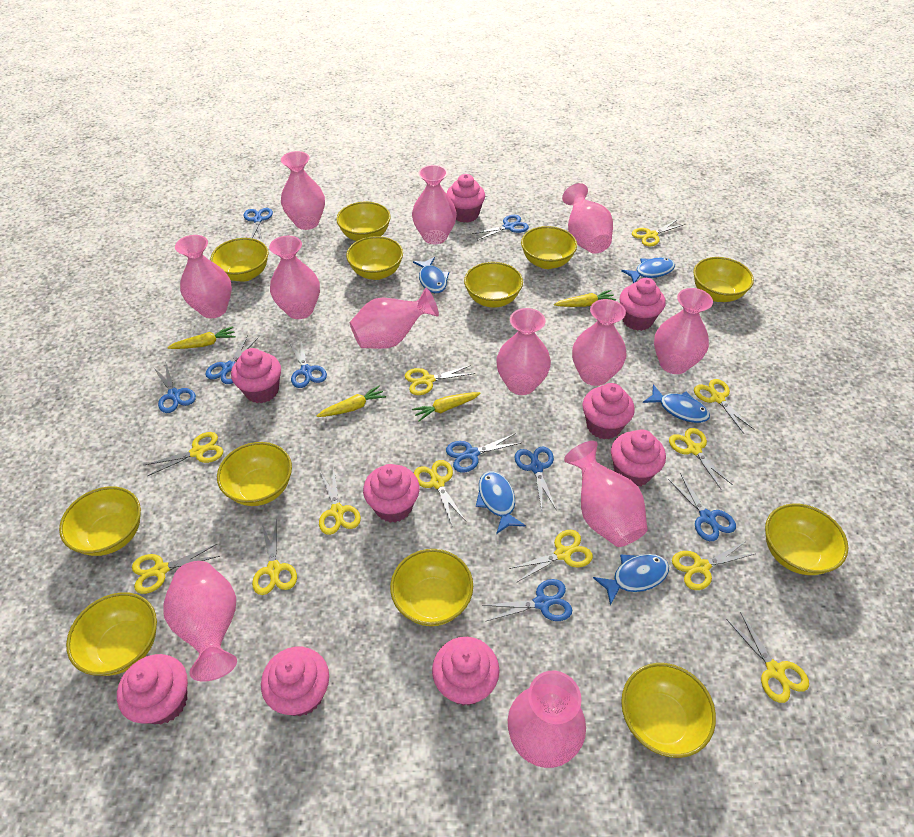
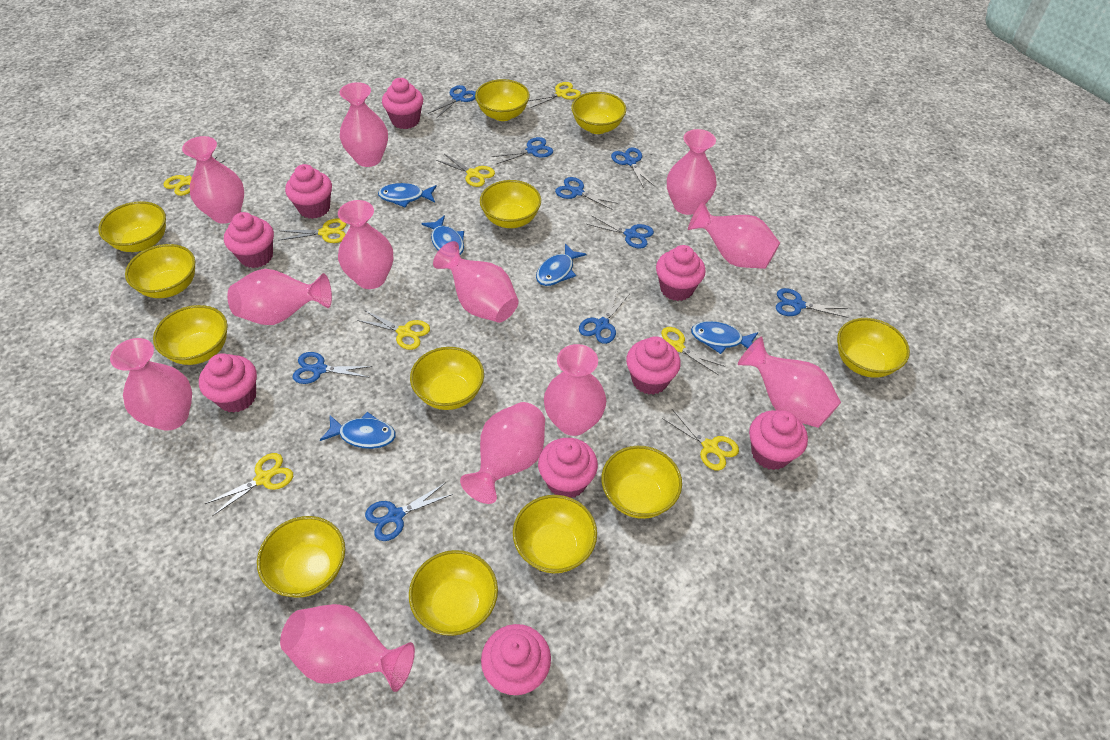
yellow carrot: 4 -> 0
yellow scissors: 12 -> 8

